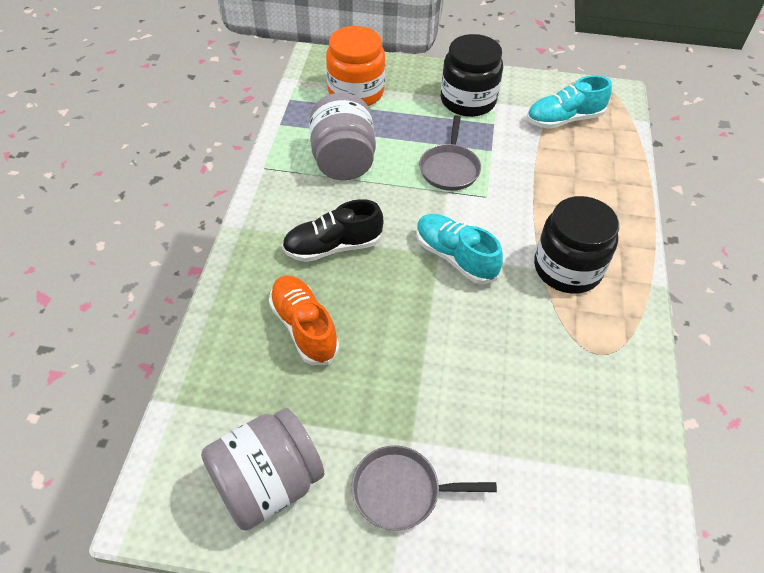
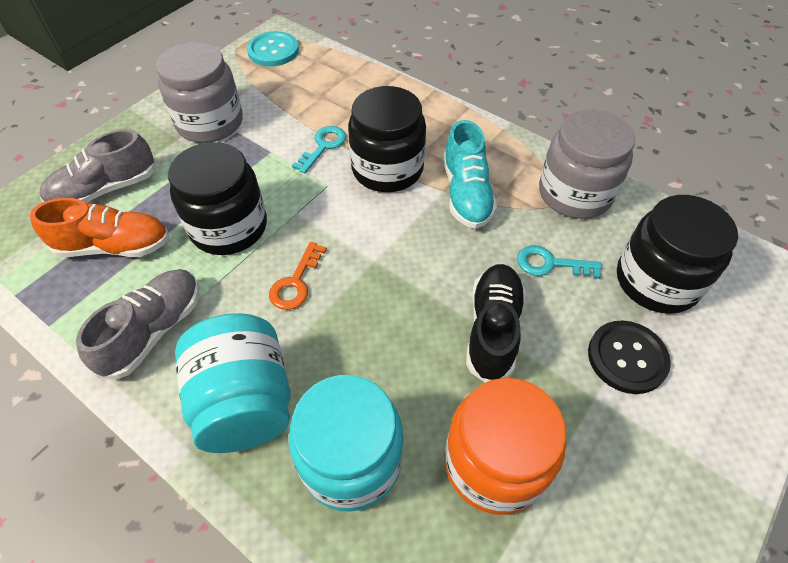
black button: 0 -> 1
black jar: 2 -> 3
grey pan: 2 -> 0
grey shoe: 0 -> 2
orange key: 0 -> 1
turquoise button: 0 -> 1
turquoise jar: 0 -> 2
turquoise key: 0 -> 2
turquoise shoe: 2 -> 1

